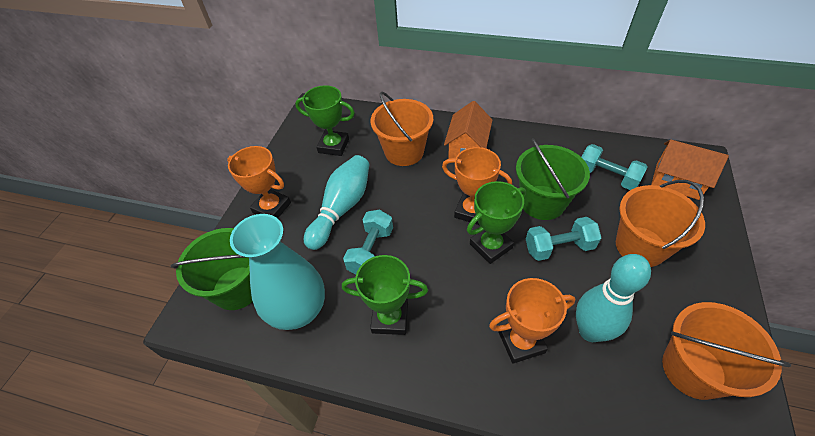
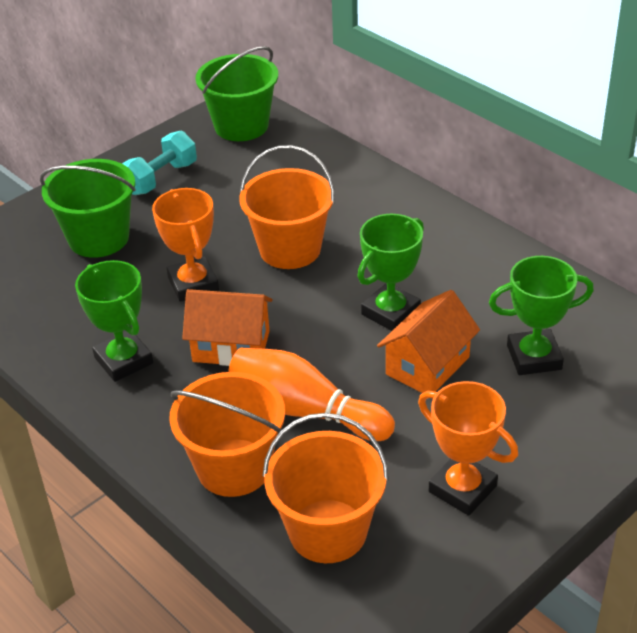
orange bowling pin: 0 -> 1
orange trophy: 3 -> 2
turquoise bowling pin: 2 -> 0
turquoise dumbbell: 3 -> 1
turquoise vase: 1 -> 0

